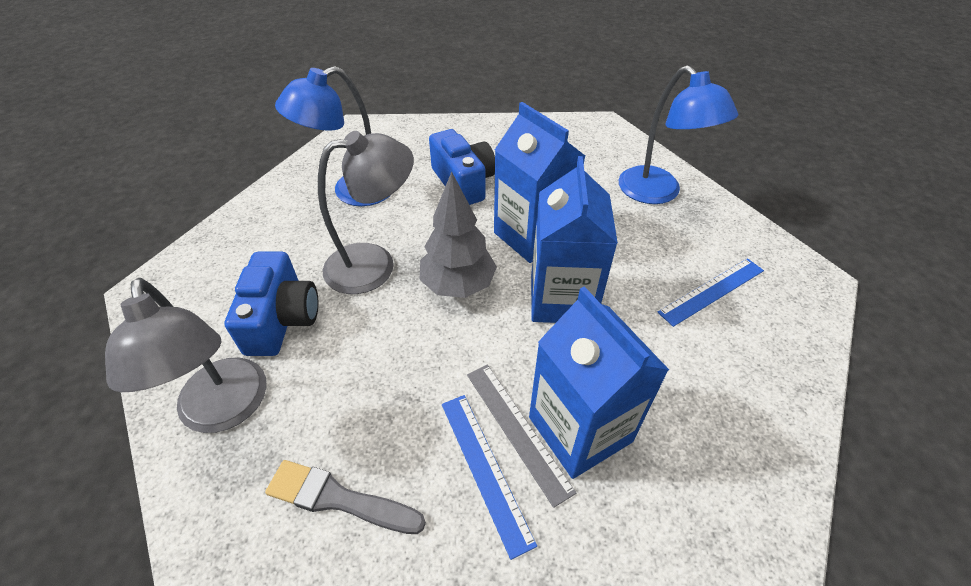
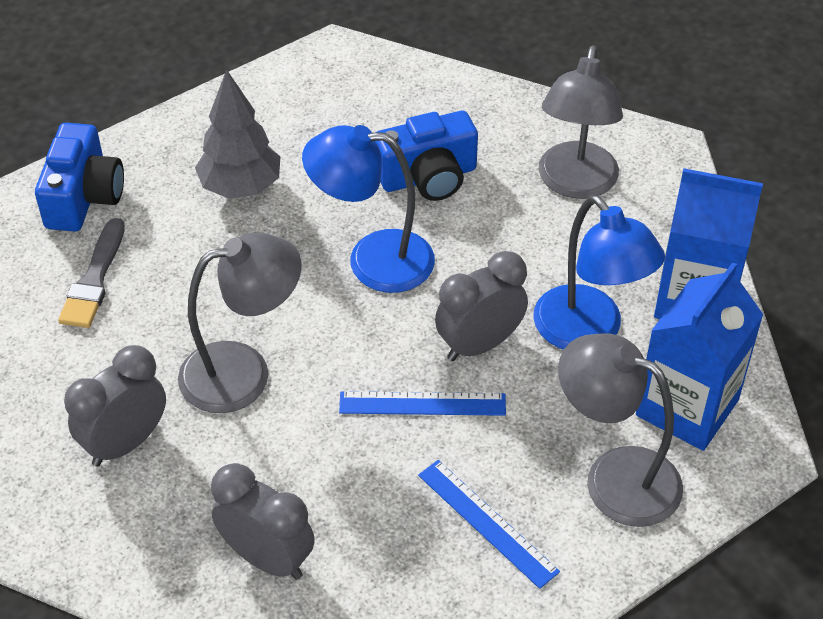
blue carton: 3 -> 2
grey clock: 0 -> 3
grey lamp: 2 -> 3
grey ruler: 1 -> 0

